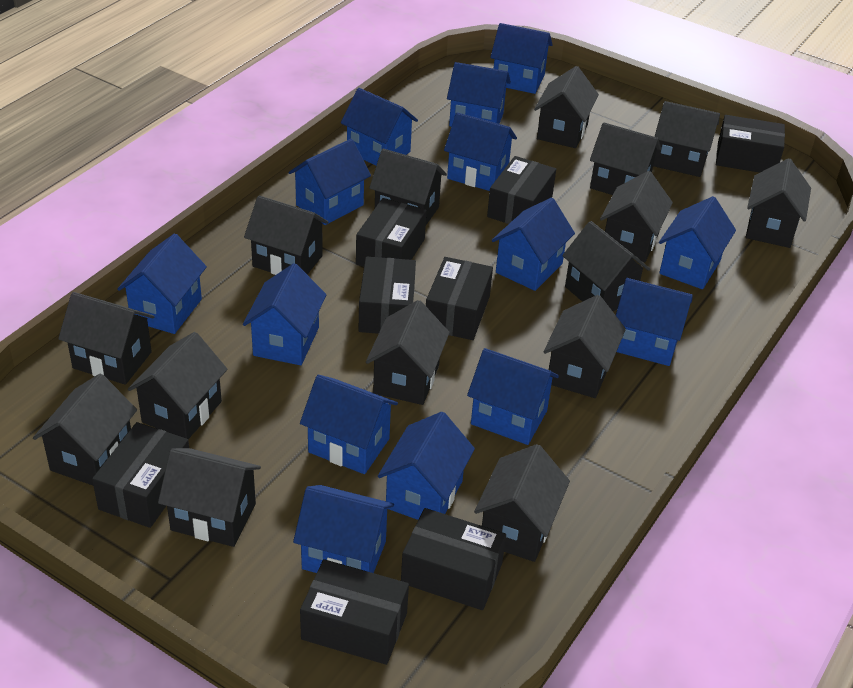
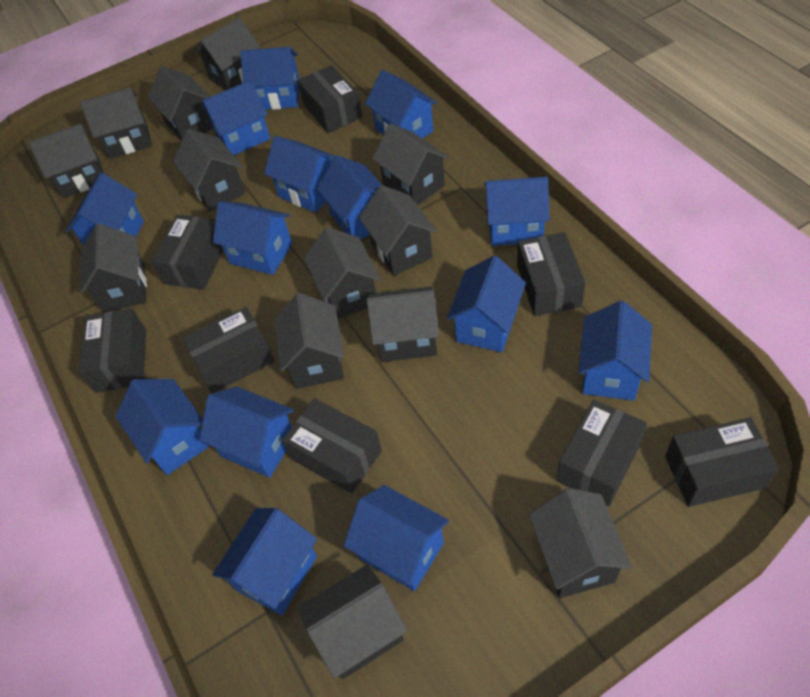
black house: 15 -> 13

